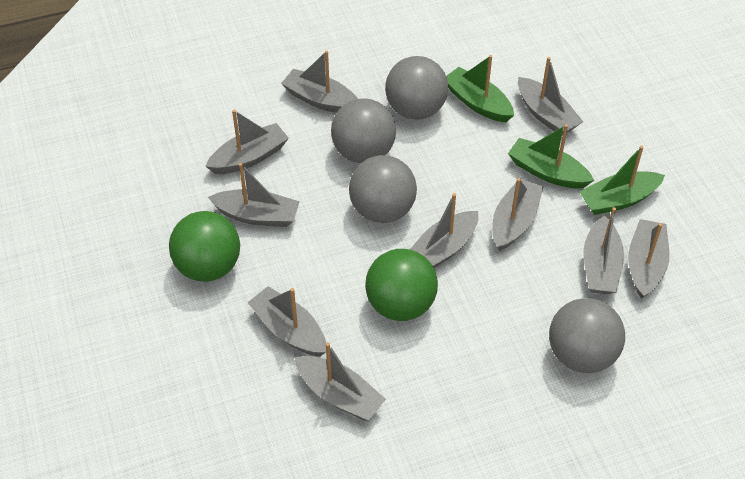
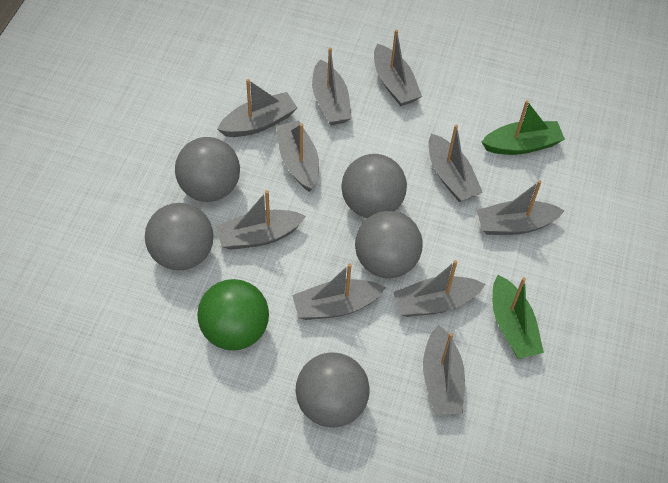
green ball: 2 -> 1
green boat: 3 -> 2
grey ball: 4 -> 5

